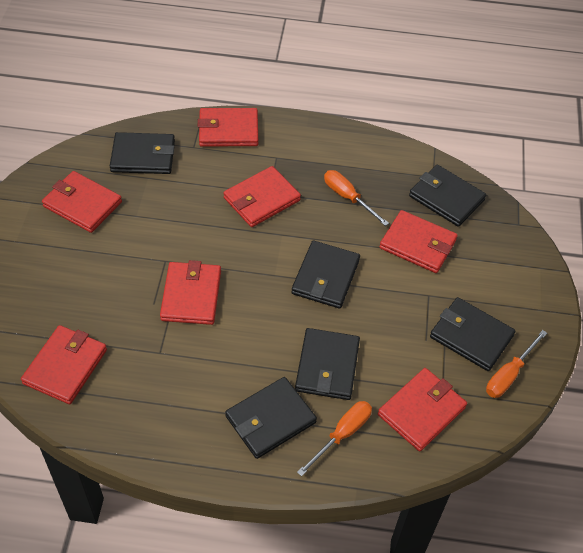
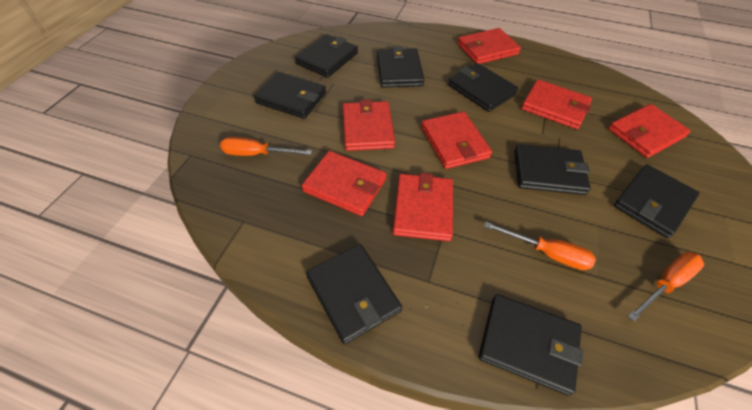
black wallet: 6 -> 8

